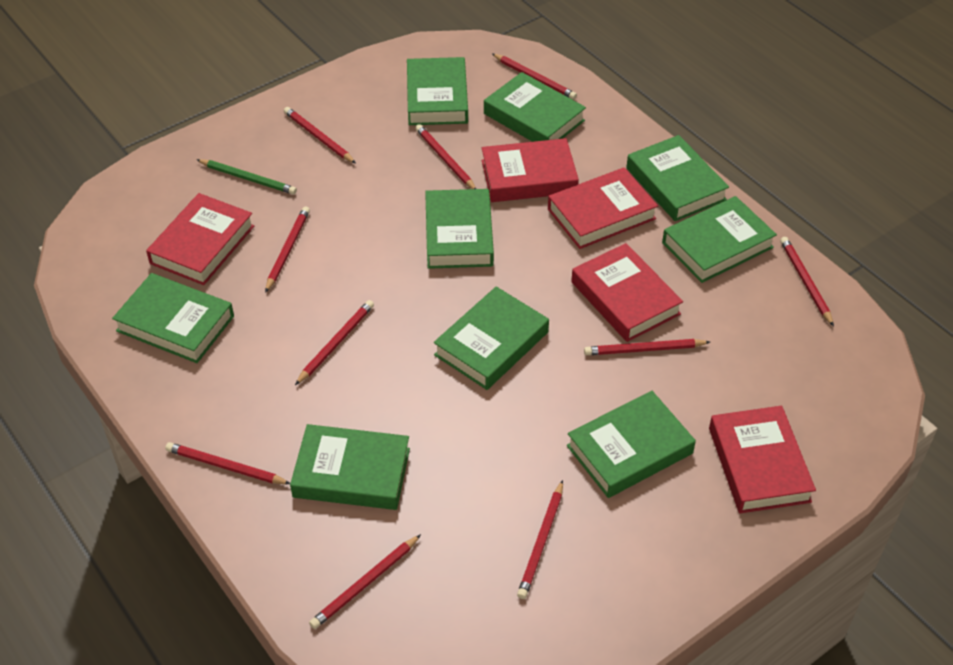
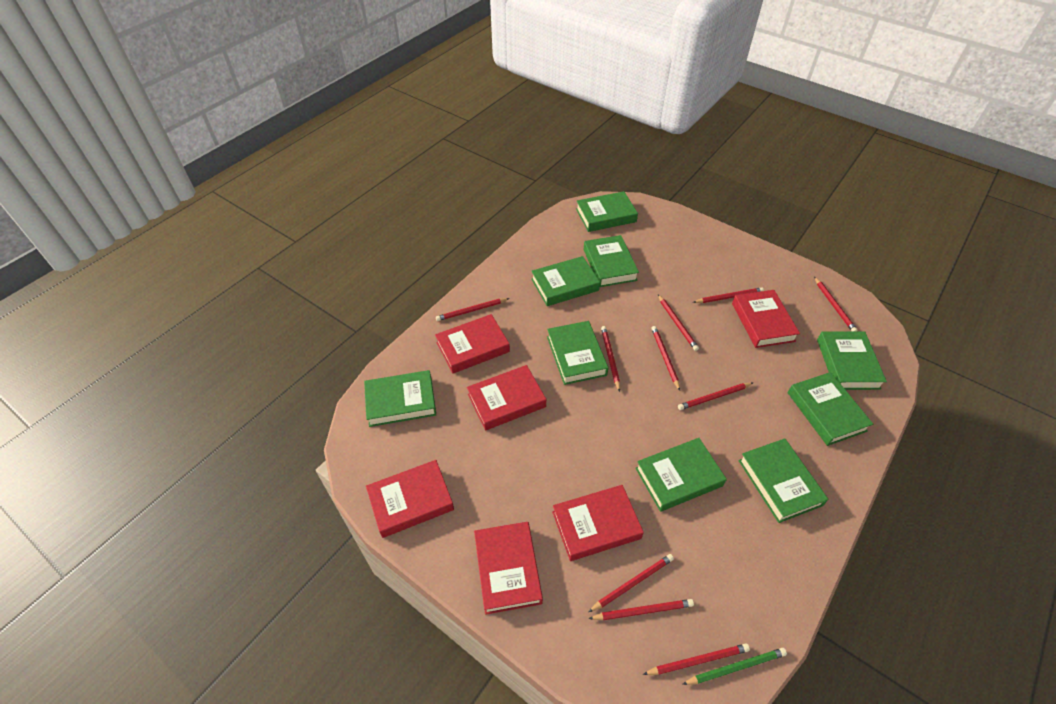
red book: 5 -> 6

